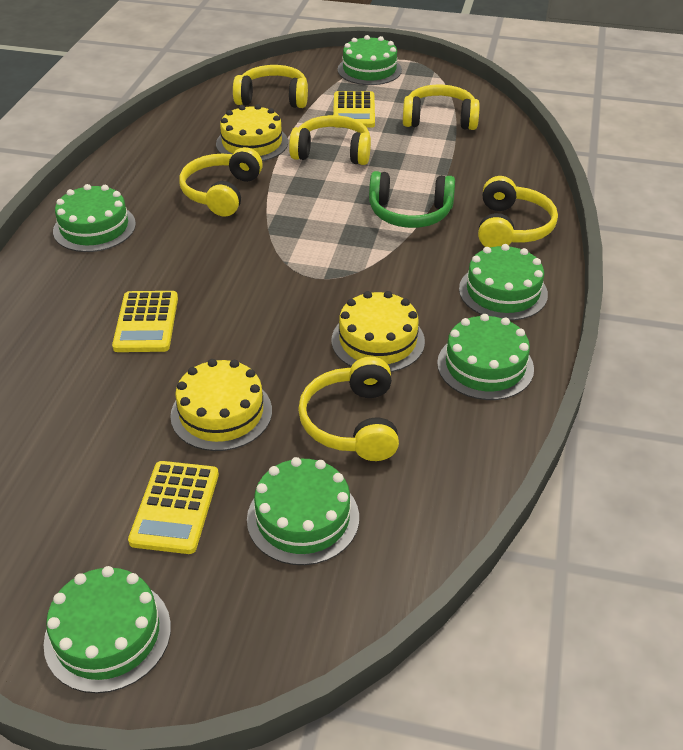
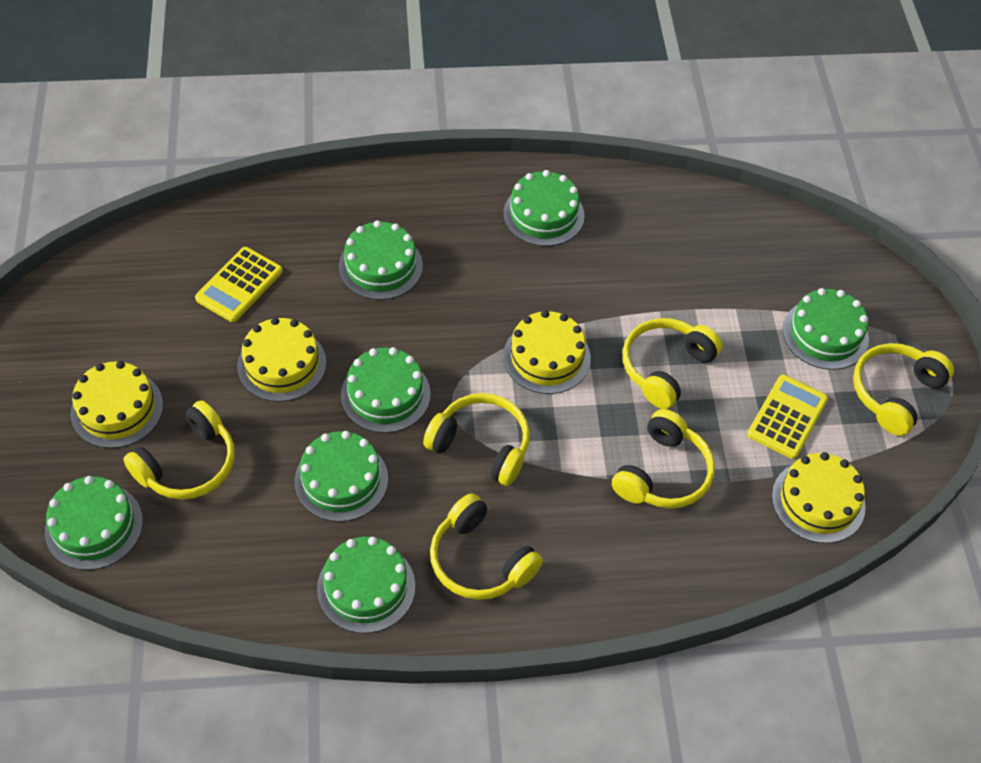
green cake: 6 -> 7
green headphones: 1 -> 0
yellow cake: 3 -> 4
yellow calculator: 3 -> 2

